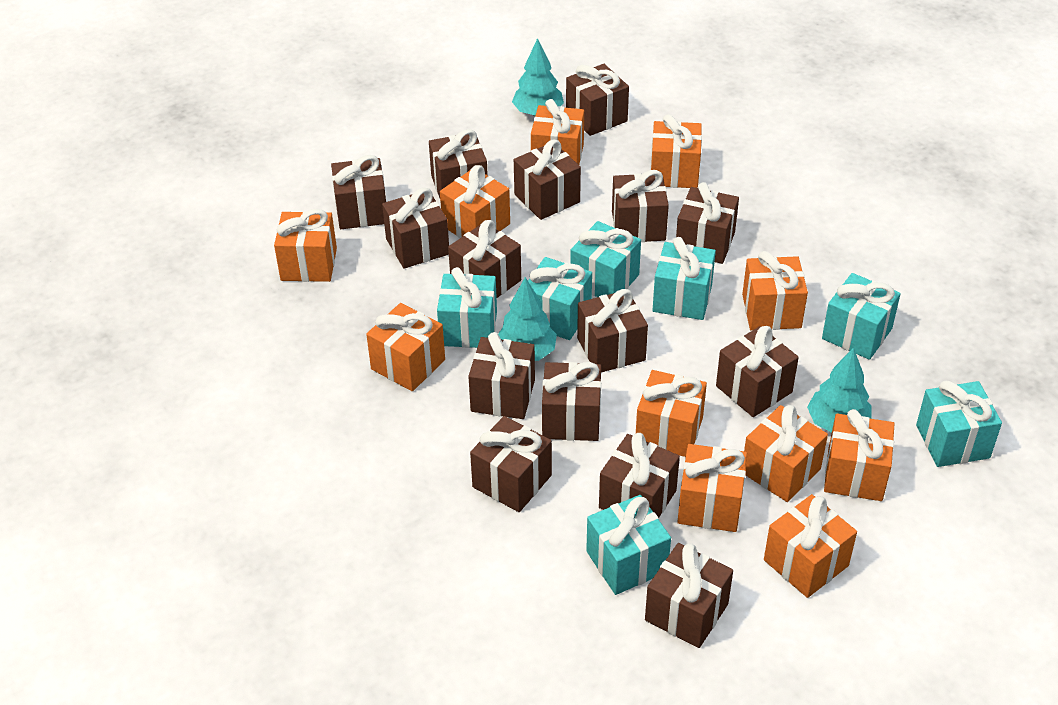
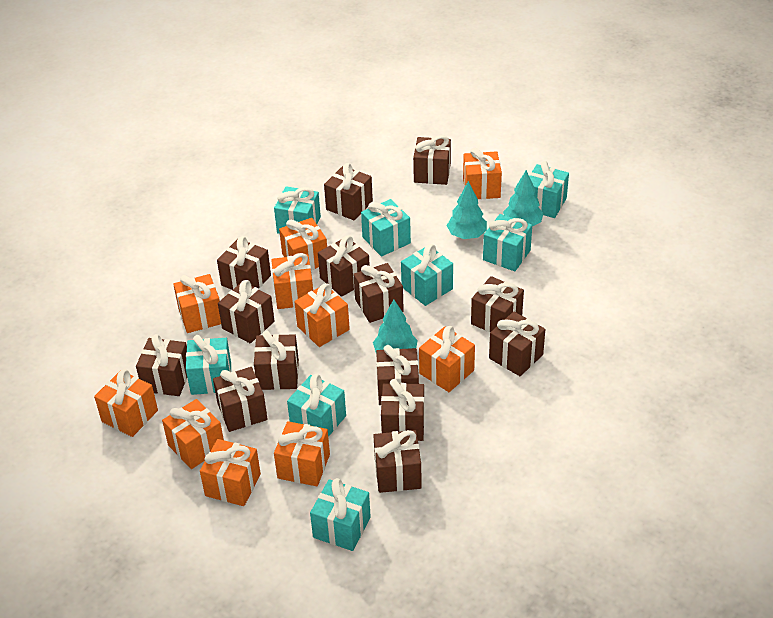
brown gift: 15 -> 14
orange gift: 11 -> 10
turquoise gift: 7 -> 8

